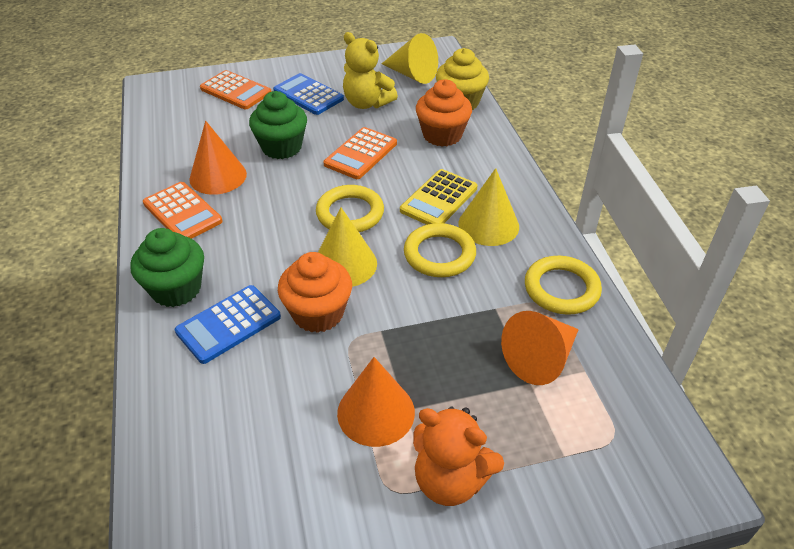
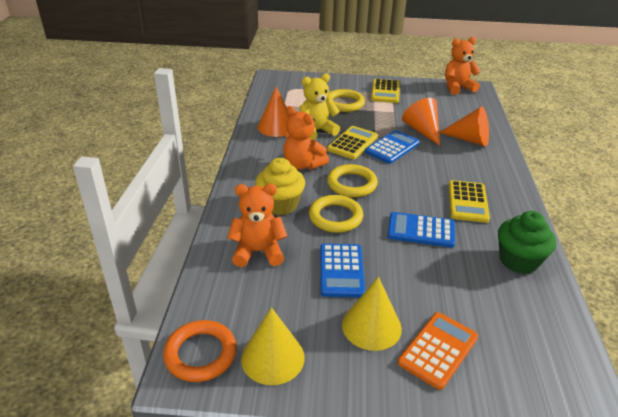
blue calculator: 2 -> 3
green cupcake: 2 -> 1
orange calculator: 3 -> 1
orange cupcake: 2 -> 0
orange ring: 0 -> 1
orange teddy bear: 1 -> 3
yellow calculator: 1 -> 3
yellow cone: 3 -> 2

